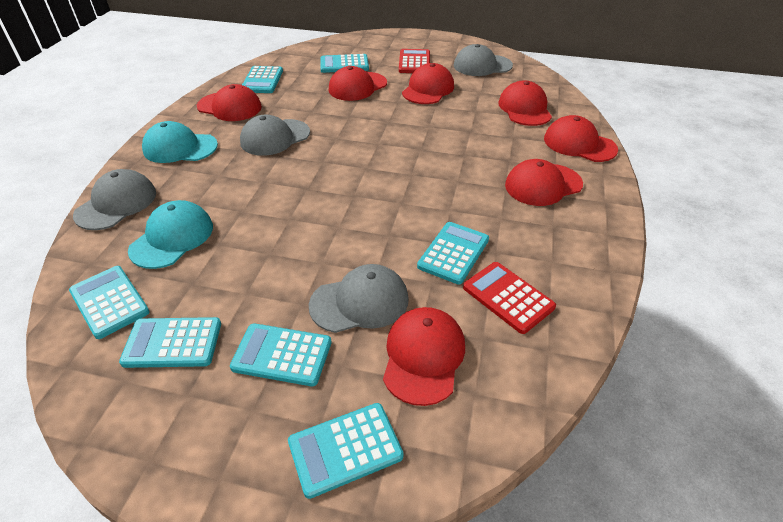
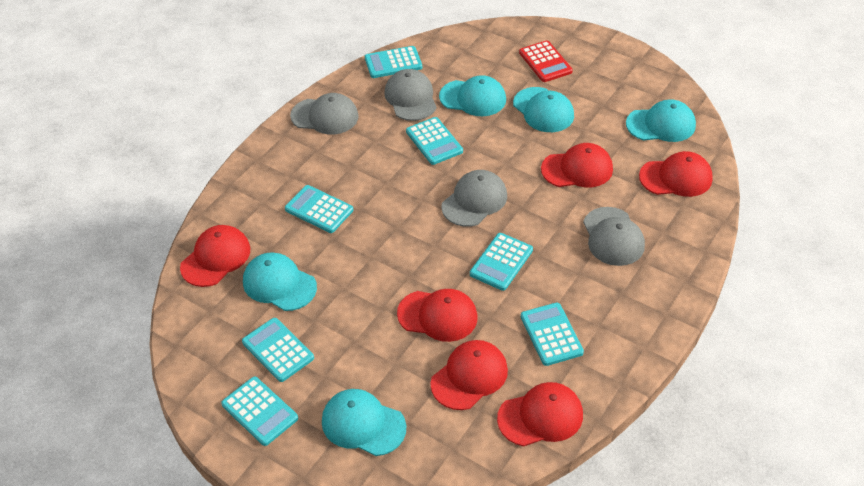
red calculator: 2 -> 1
red cap: 7 -> 6
turquoise cap: 2 -> 5

